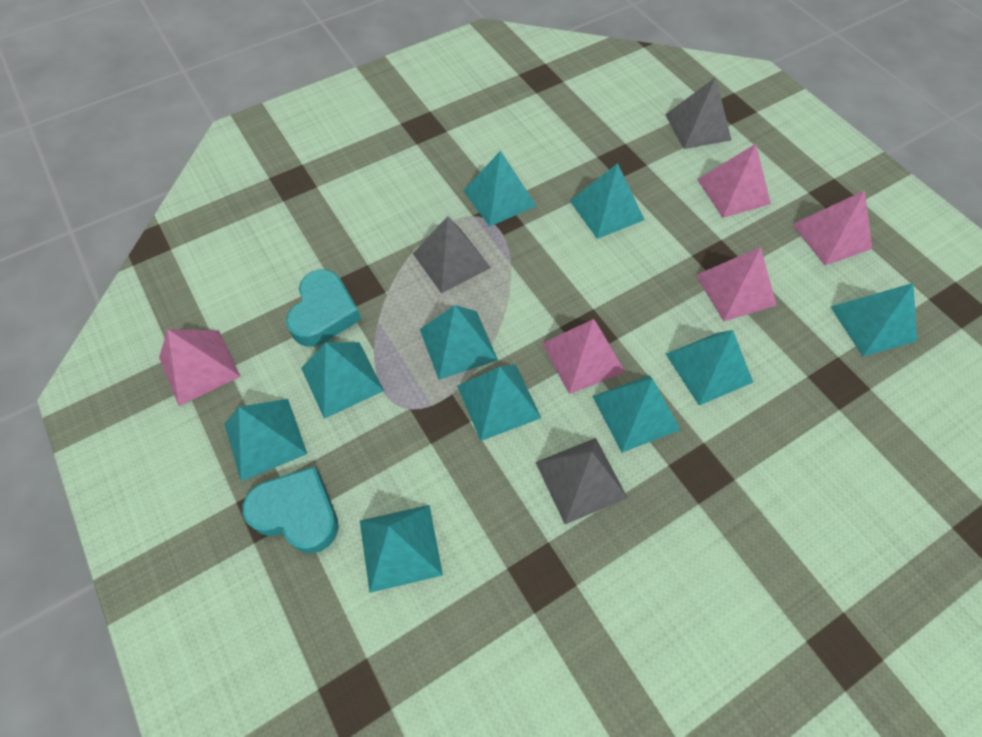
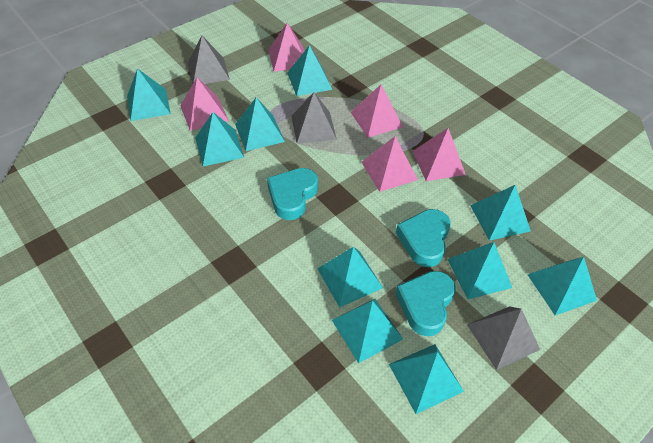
turquoise heart: 2 -> 3

